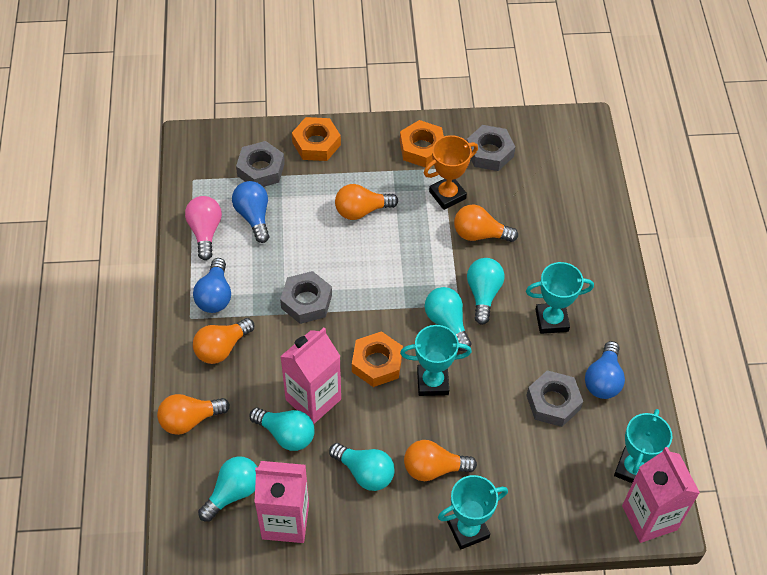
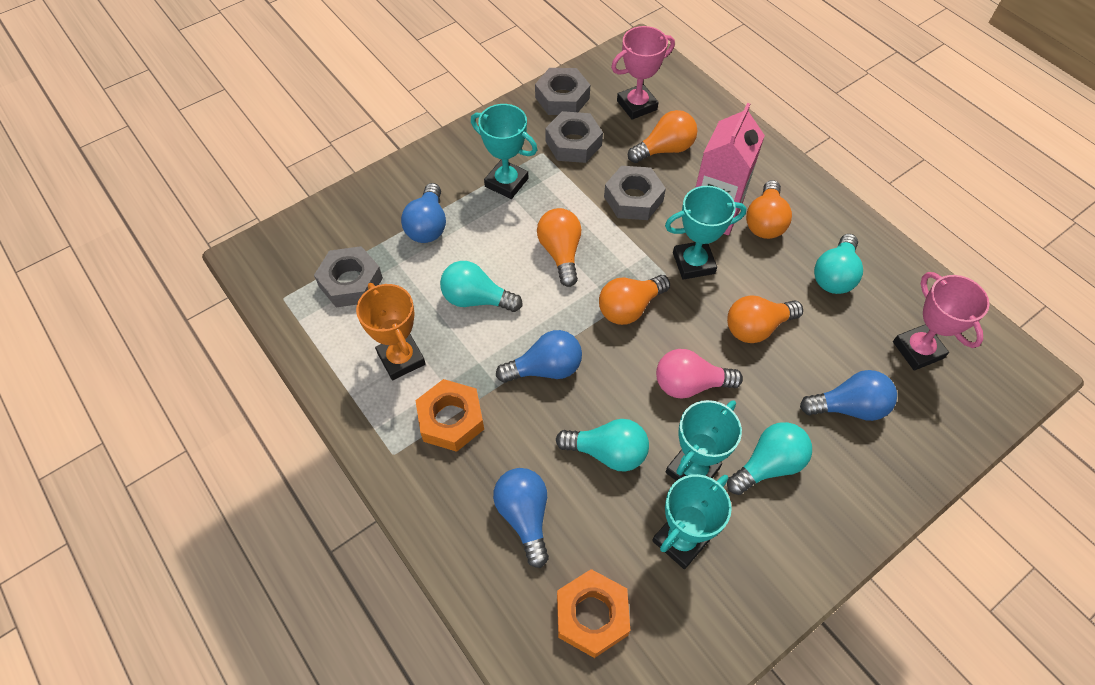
blue light bulb: 3 -> 4
orange nut: 3 -> 2
pink carton: 3 -> 1
pink trophy: 0 -> 2
turquoise light bulb: 5 -> 4

